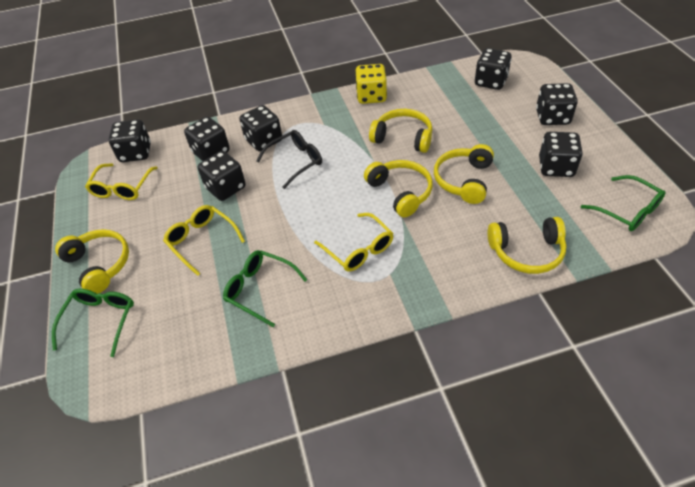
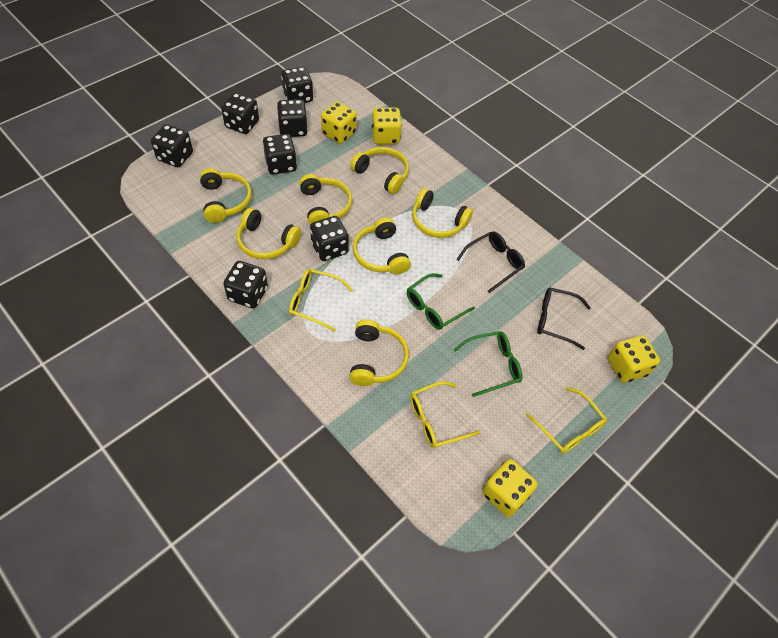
black glasses: 1 -> 2
green glasses: 3 -> 2
yellow dice: 1 -> 4
yellow headphones: 5 -> 7

